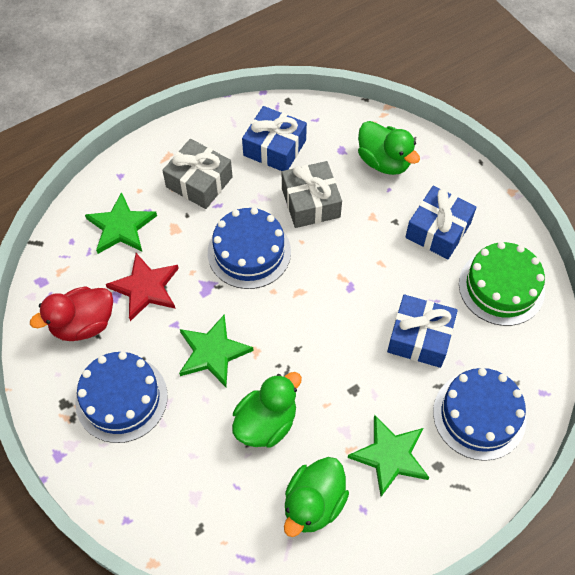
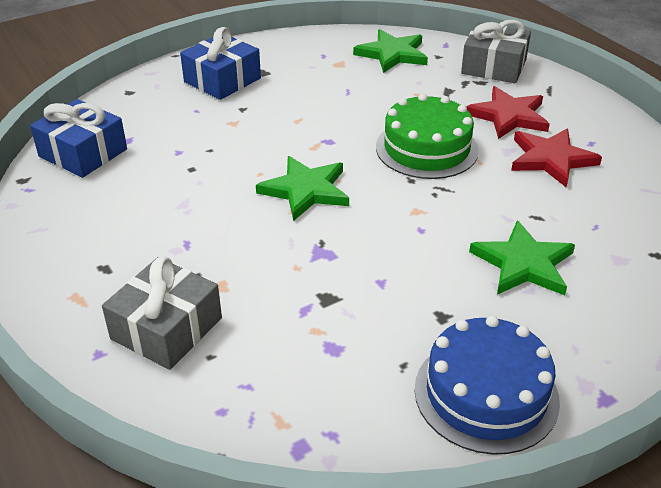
blue cake: 3 -> 1
blue gift: 3 -> 2
green duck: 3 -> 0
red duck: 1 -> 0
red star: 1 -> 2

